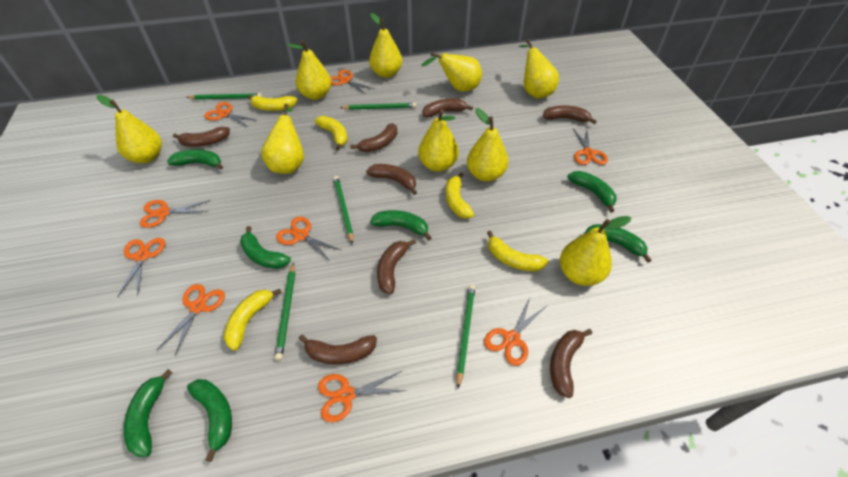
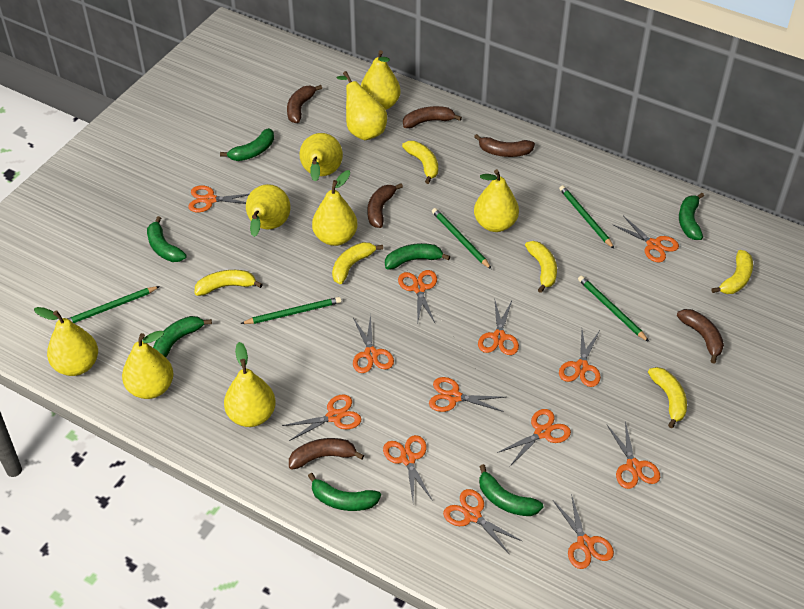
brown banana: 8 -> 6
orange scissors: 9 -> 13
yellow banana: 5 -> 6

